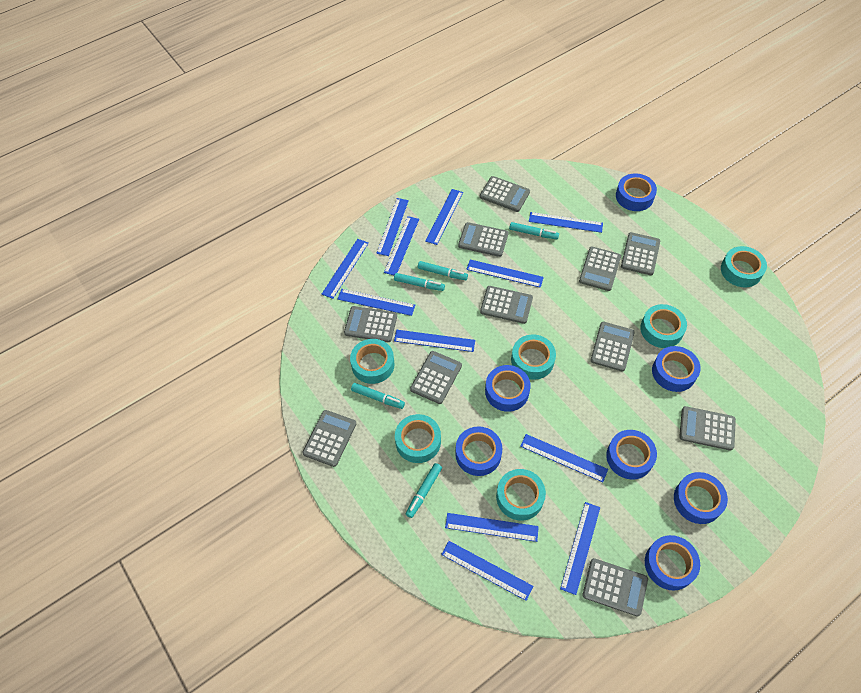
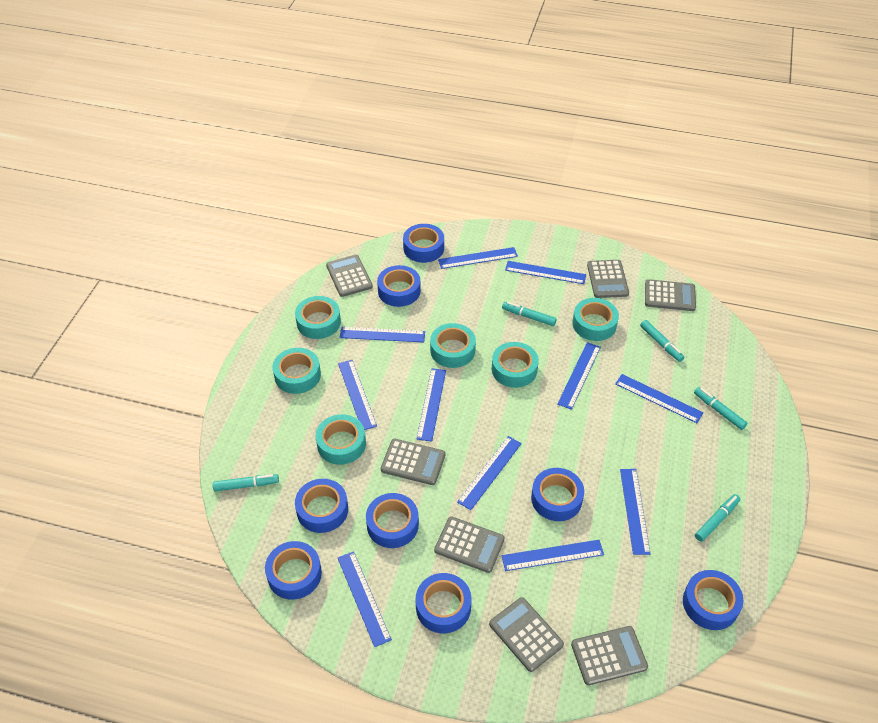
blue ruler: 12 -> 11
blue tape: 7 -> 8
grey calculator: 11 -> 7

